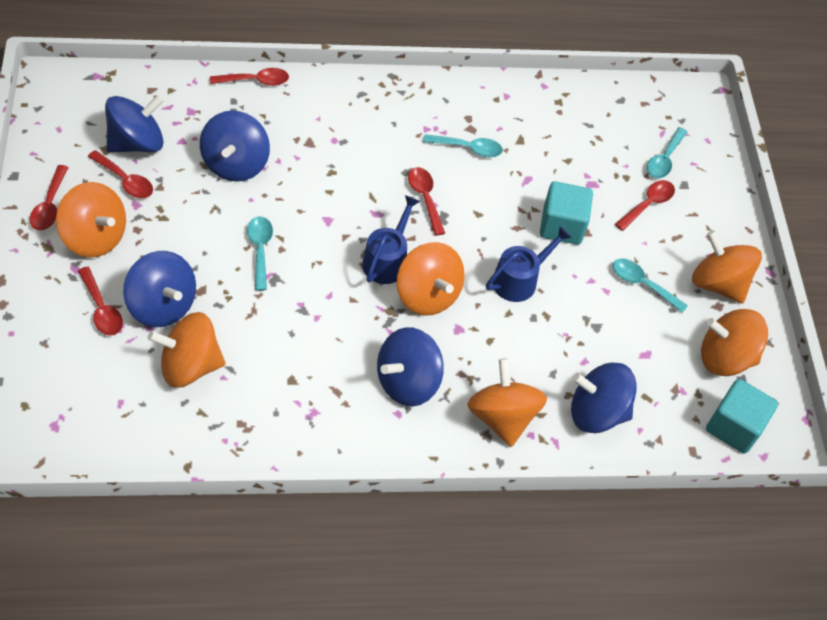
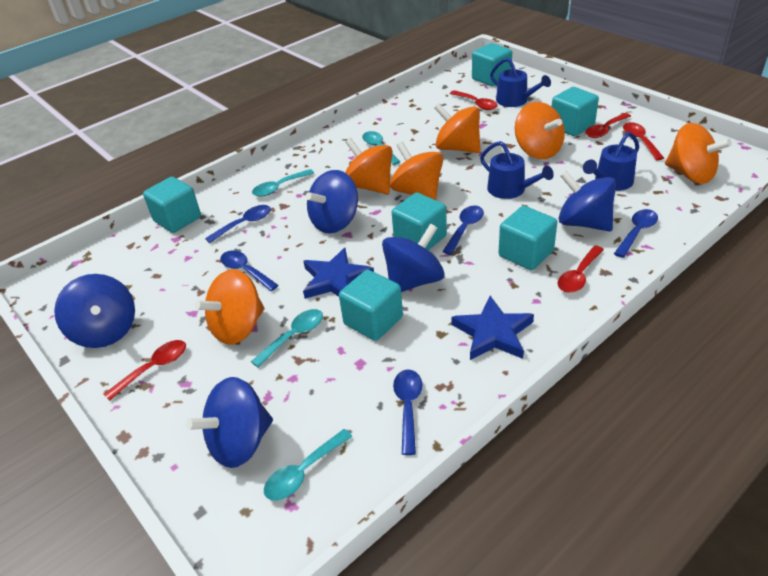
blue spoon: 0 -> 5
blue star: 0 -> 2
blue watering can: 2 -> 3
red spoon: 6 -> 5
turquoise cube: 2 -> 6

